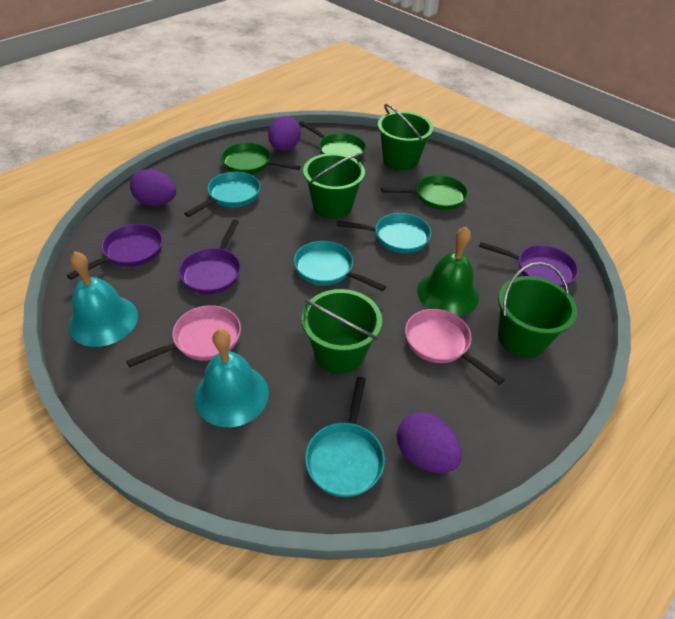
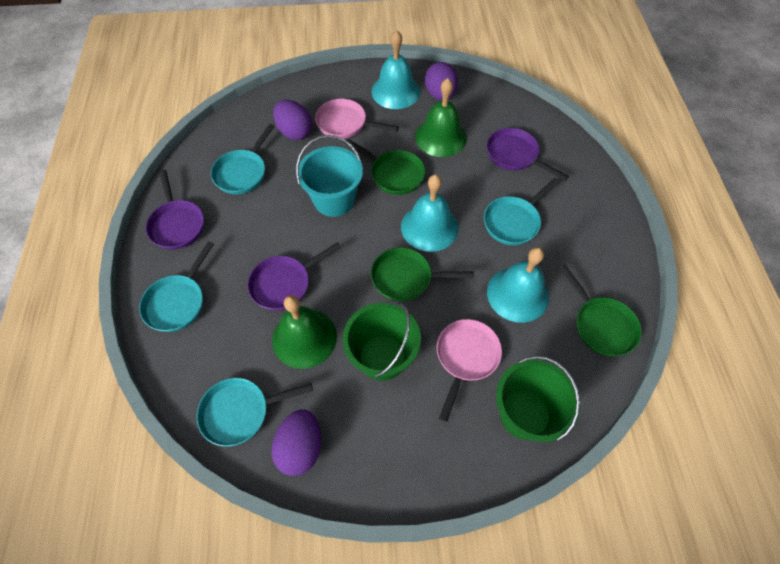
green bell: 1 -> 2
green bucket: 4 -> 2
turquoise bell: 2 -> 3
turquoise bucket: 0 -> 1

